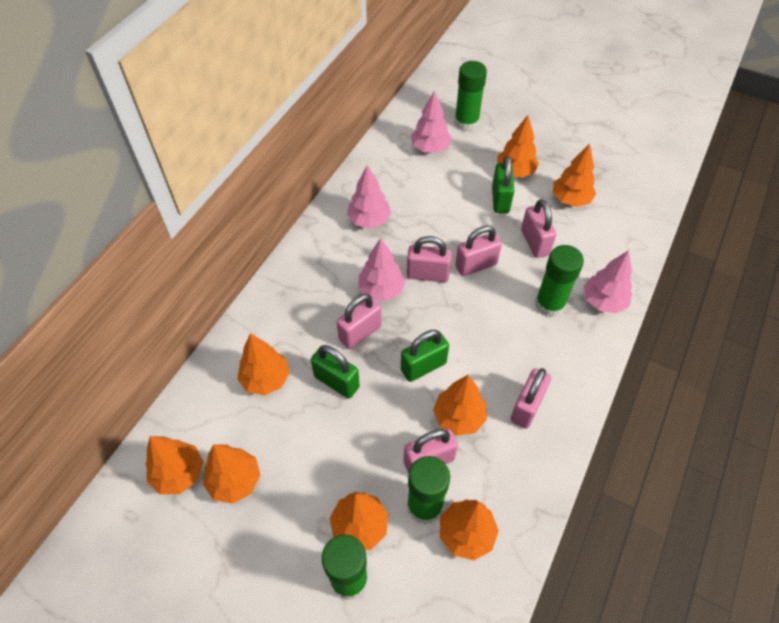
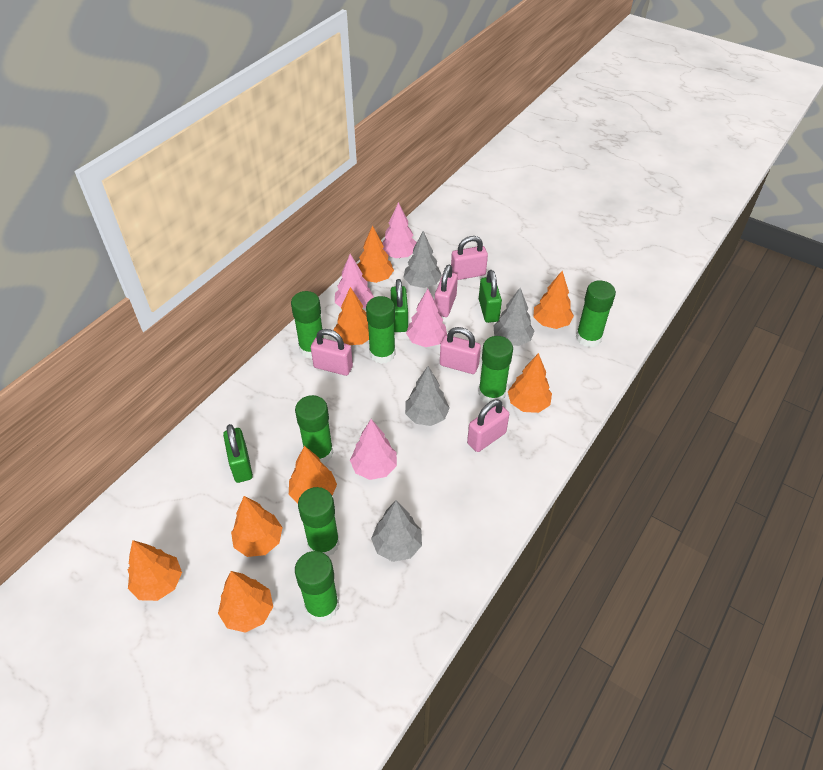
green glue stick: 4 -> 7
grey tree: 0 -> 4
pink padlock: 6 -> 5

